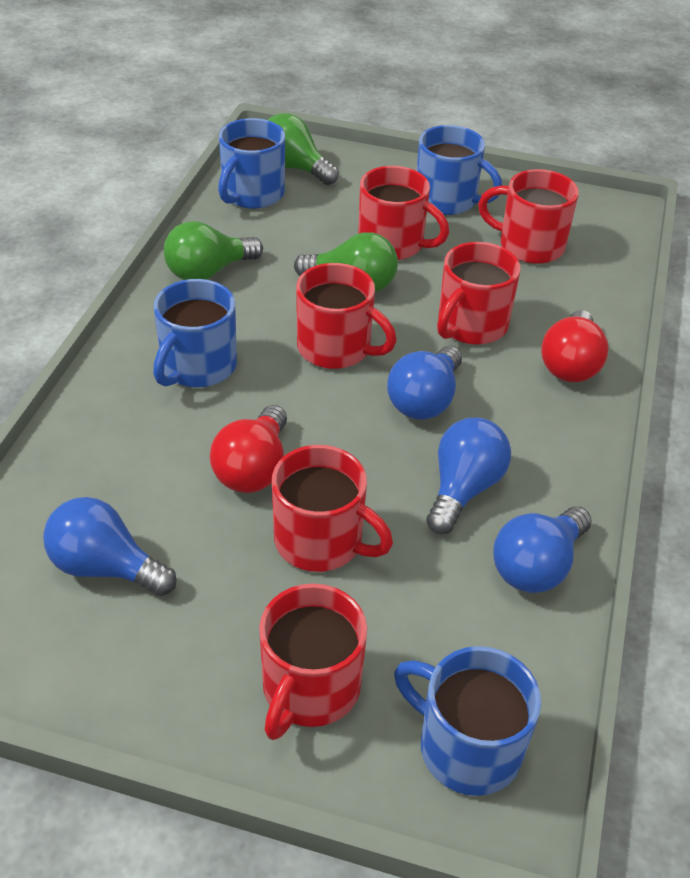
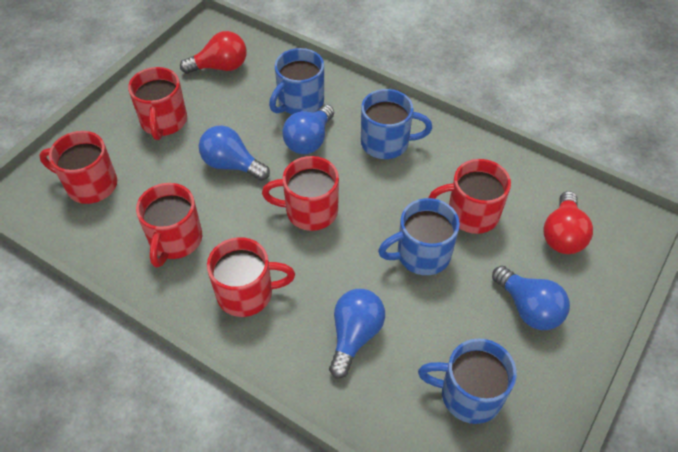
green light bulb: 3 -> 0

